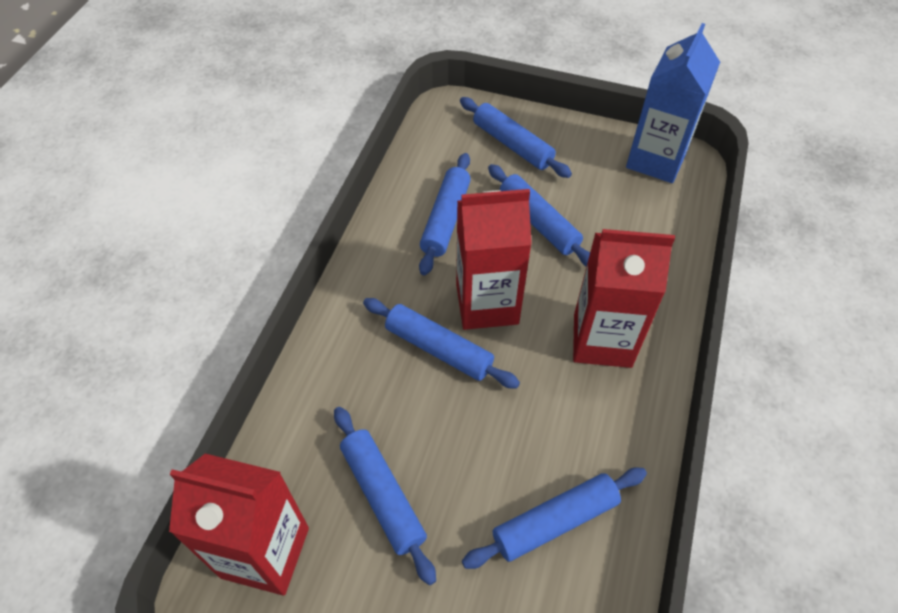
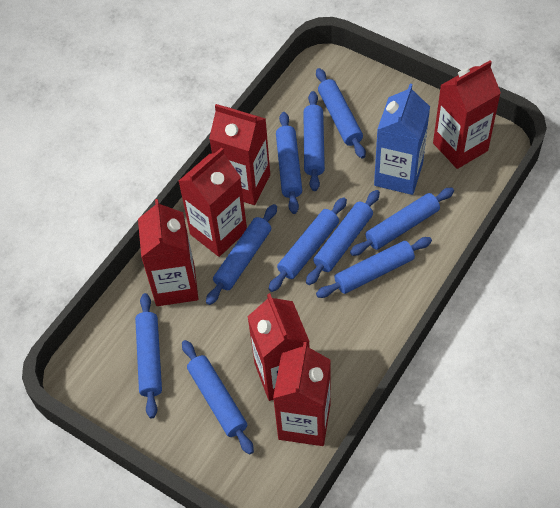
blue rolling pin: 6 -> 10
red carton: 3 -> 6

